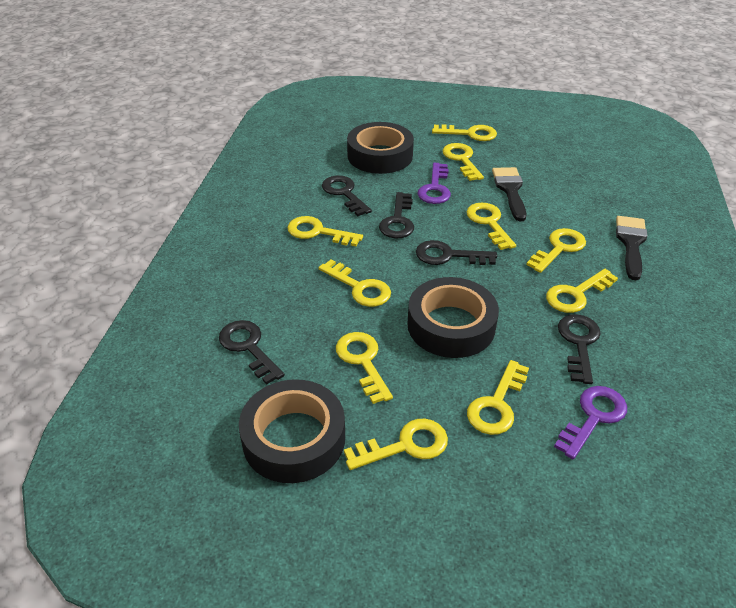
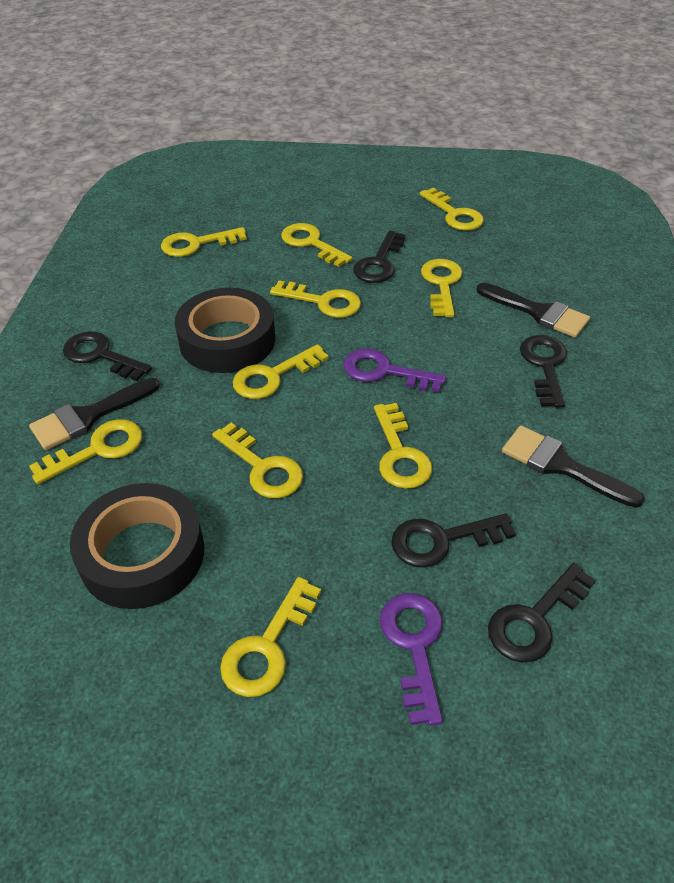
black brush: 2 -> 3
black tape: 3 -> 2

